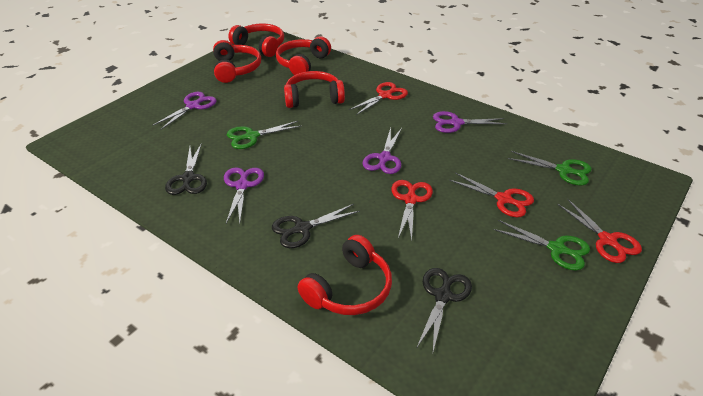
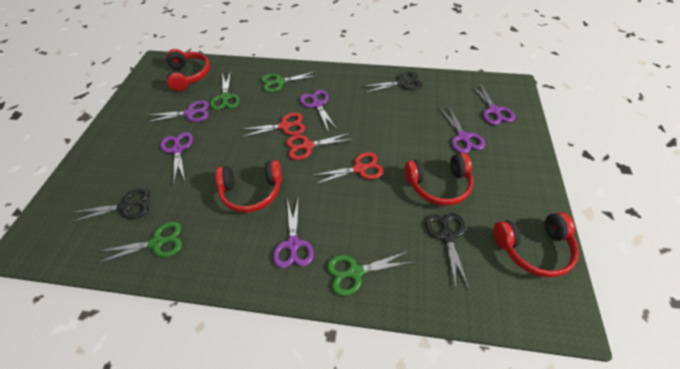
green scissors: 3 -> 4
purple scissors: 4 -> 6
red headphones: 5 -> 4
red scissors: 4 -> 3

